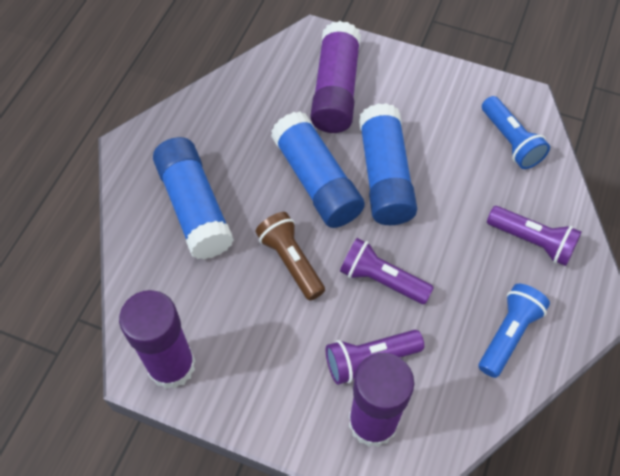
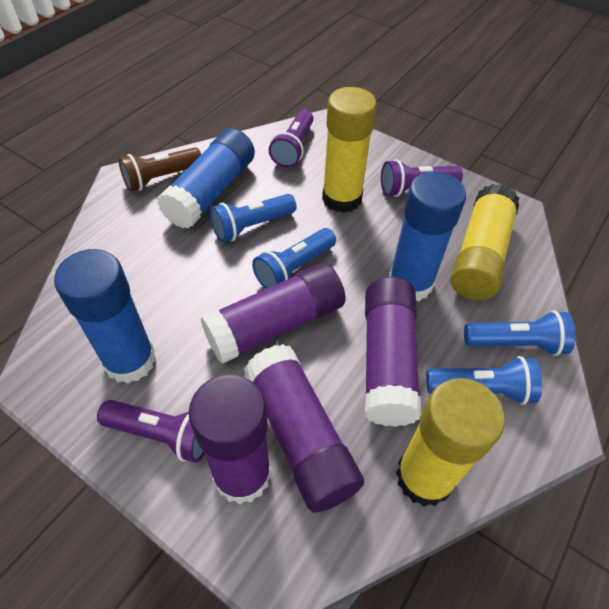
blue flashlight: 2 -> 4
purple glue stick: 3 -> 4
yellow glue stick: 0 -> 3

